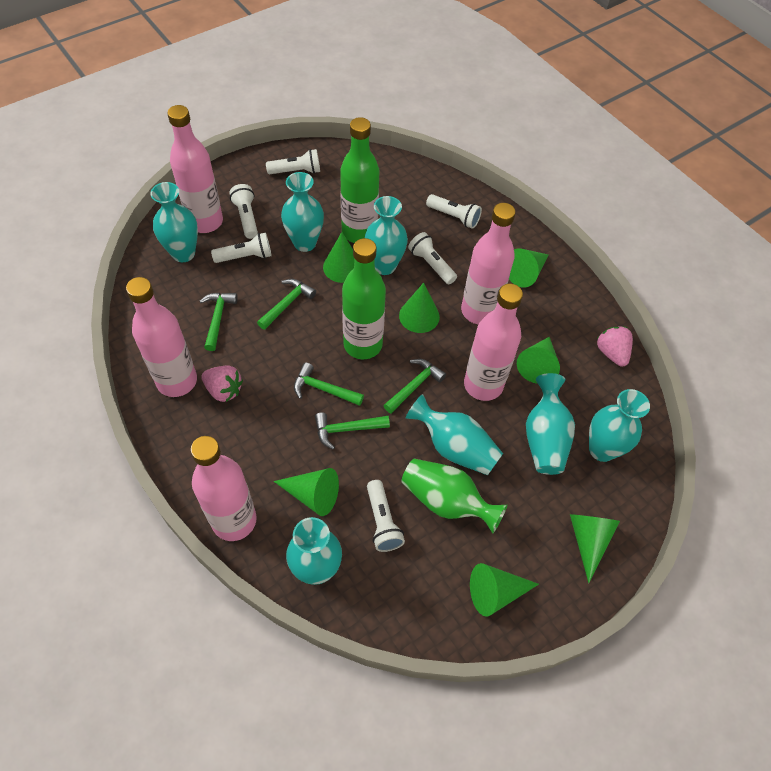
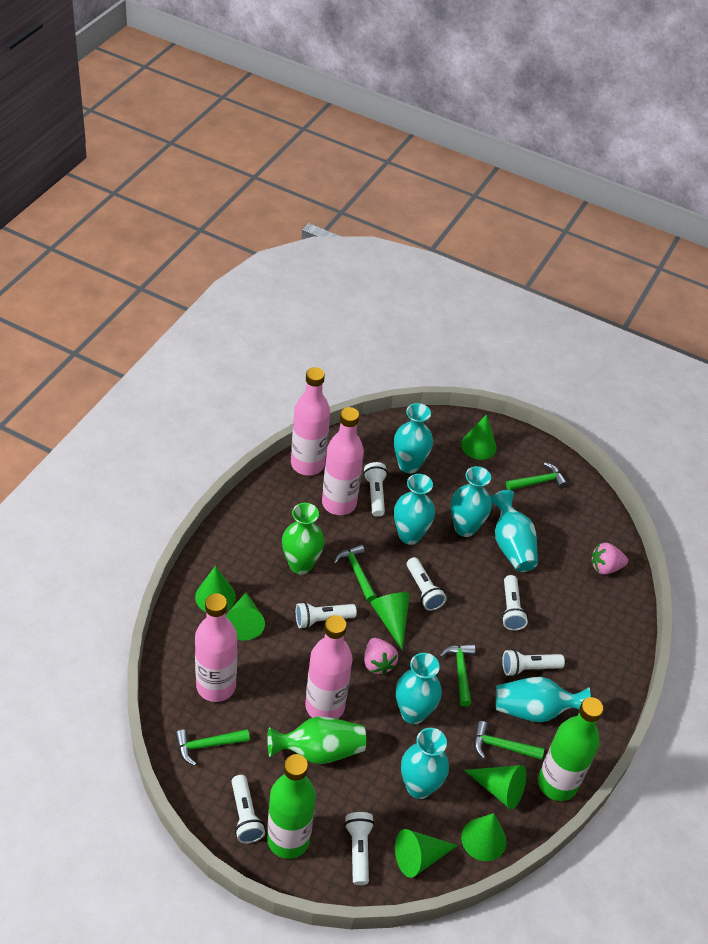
green vase: 1 -> 2
pink bottle: 5 -> 4
white flashlight: 6 -> 7

